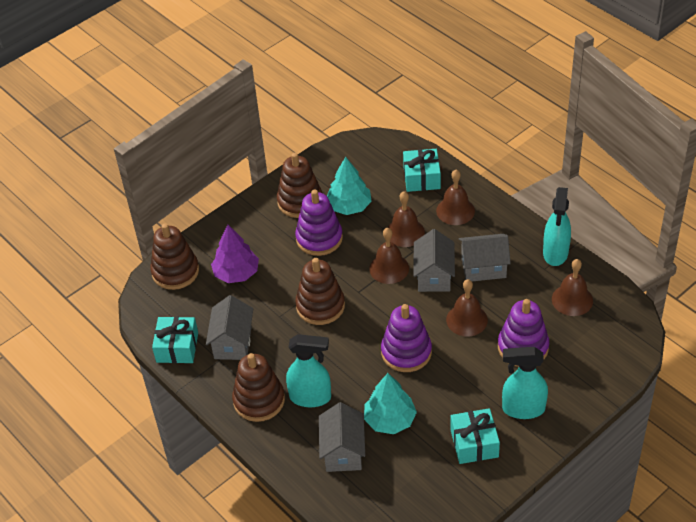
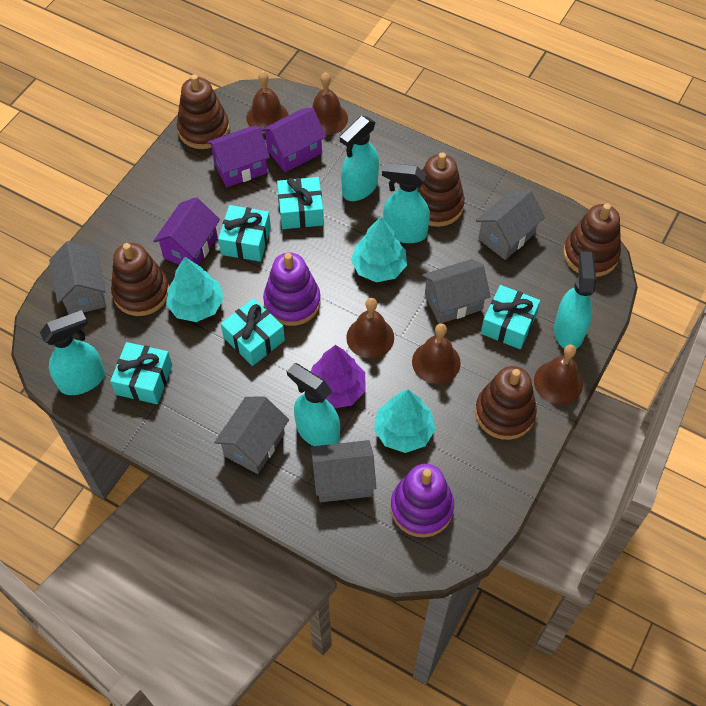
brown stacking toy: 4 -> 5
grey house: 4 -> 5
purple house: 0 -> 3
purple stacking toy: 3 -> 2
turquoise gift: 3 -> 5
turquoise spray bottle: 3 -> 5
turquoise tree: 2 -> 3

